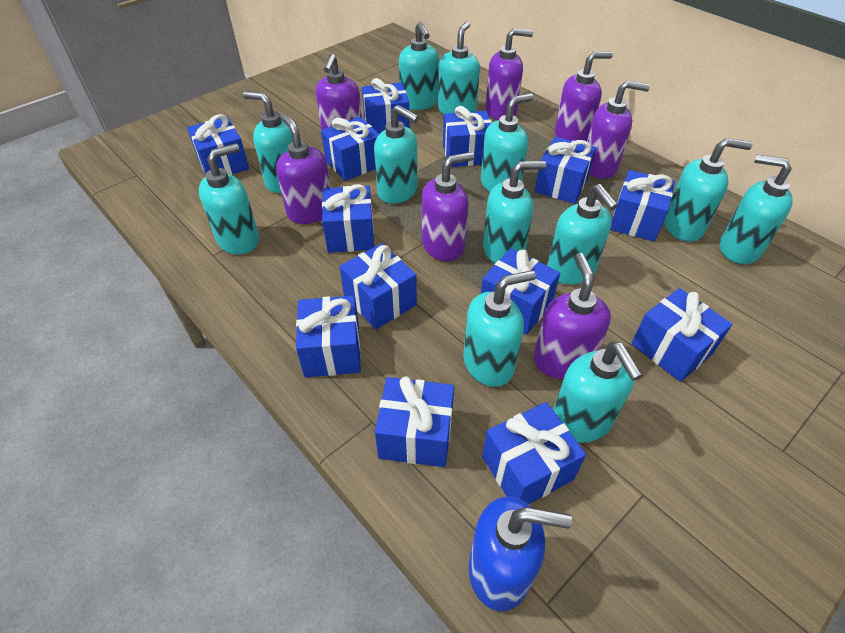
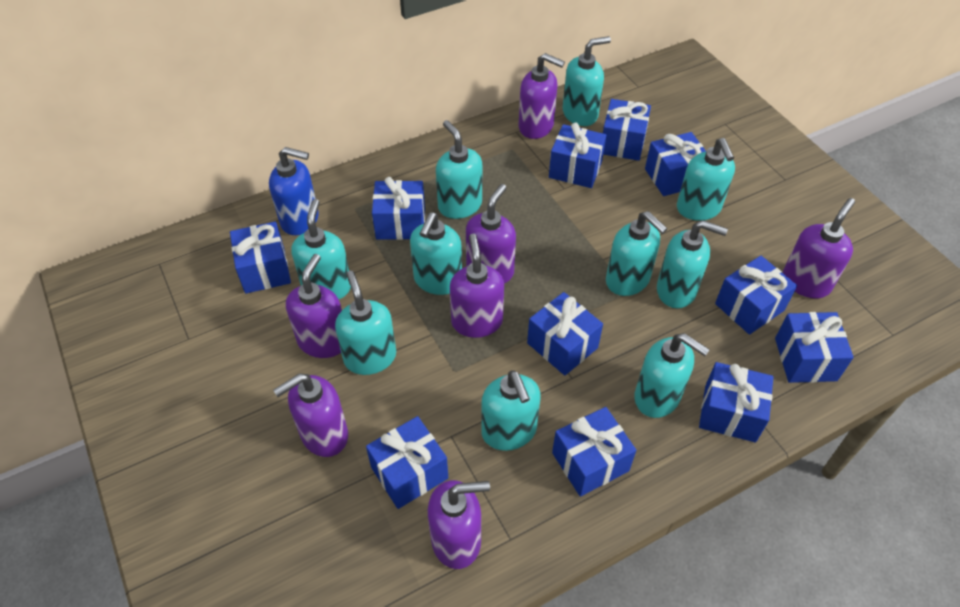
blue gift: 13 -> 11
turquoise soap dispenser: 12 -> 10

